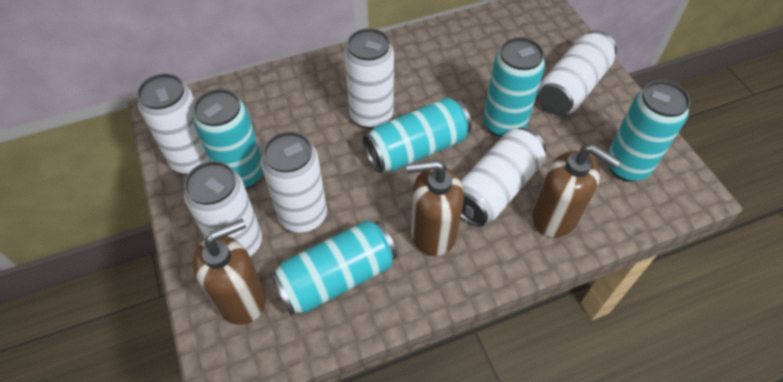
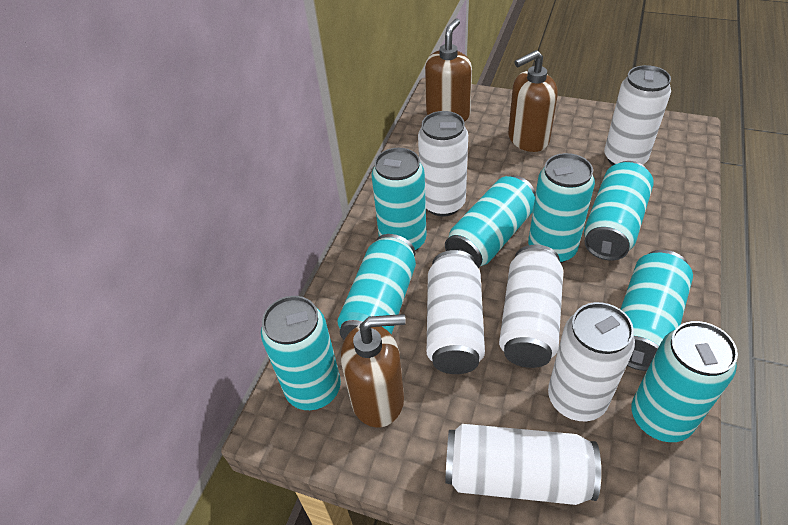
turquoise can: 5 -> 8

